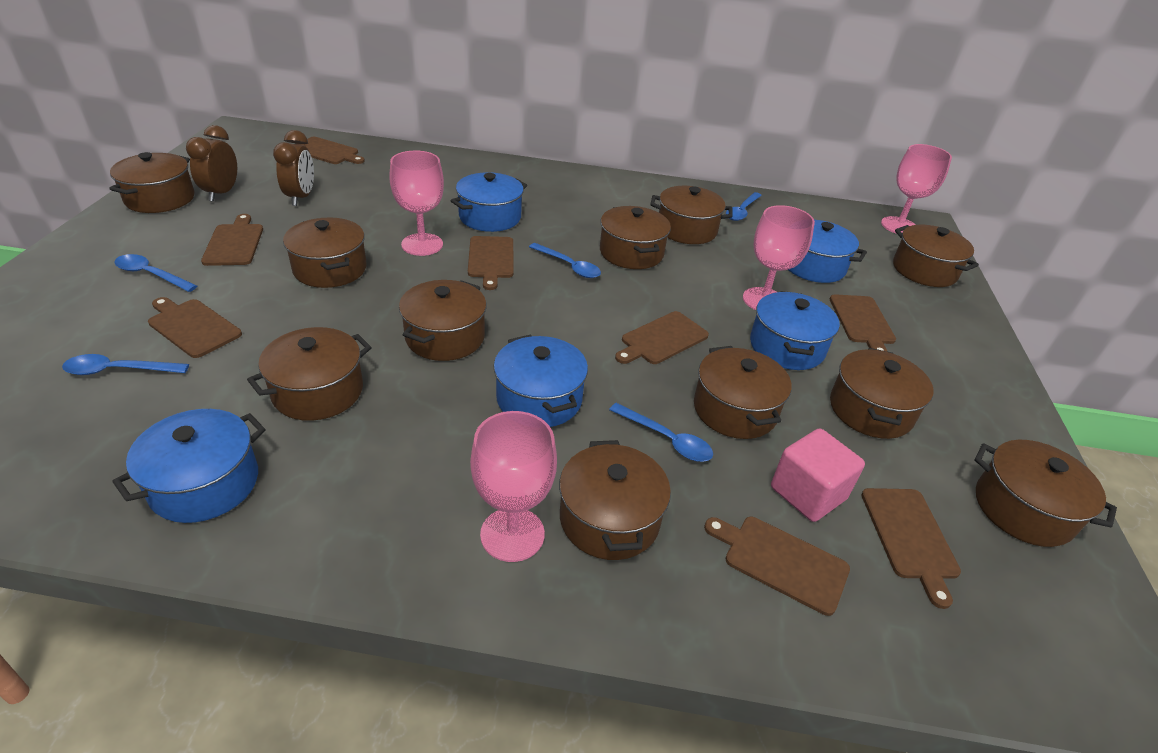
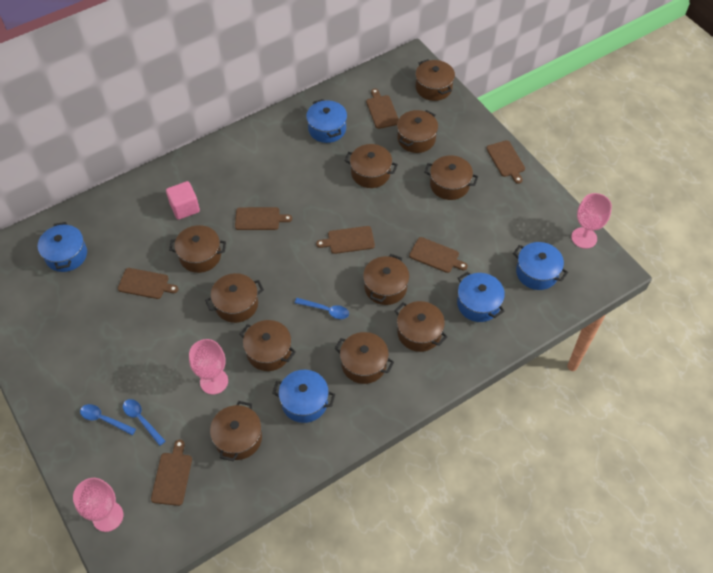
blue spoon: 5 -> 3
brown clock: 2 -> 0
brown cutting board: 8 -> 7
pink goblet: 4 -> 3

